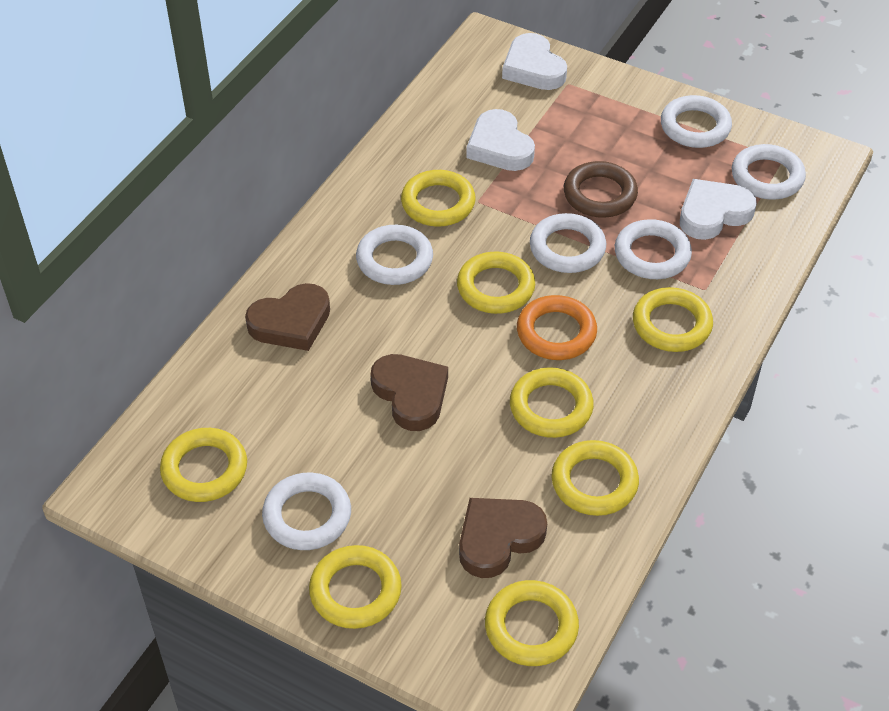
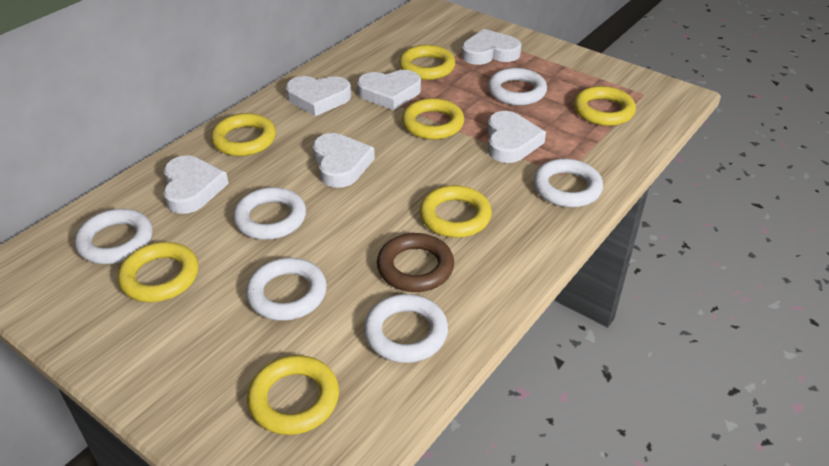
brown heart: 3 -> 0
orange ring: 1 -> 0
white heart: 3 -> 6
yellow ring: 8 -> 7

